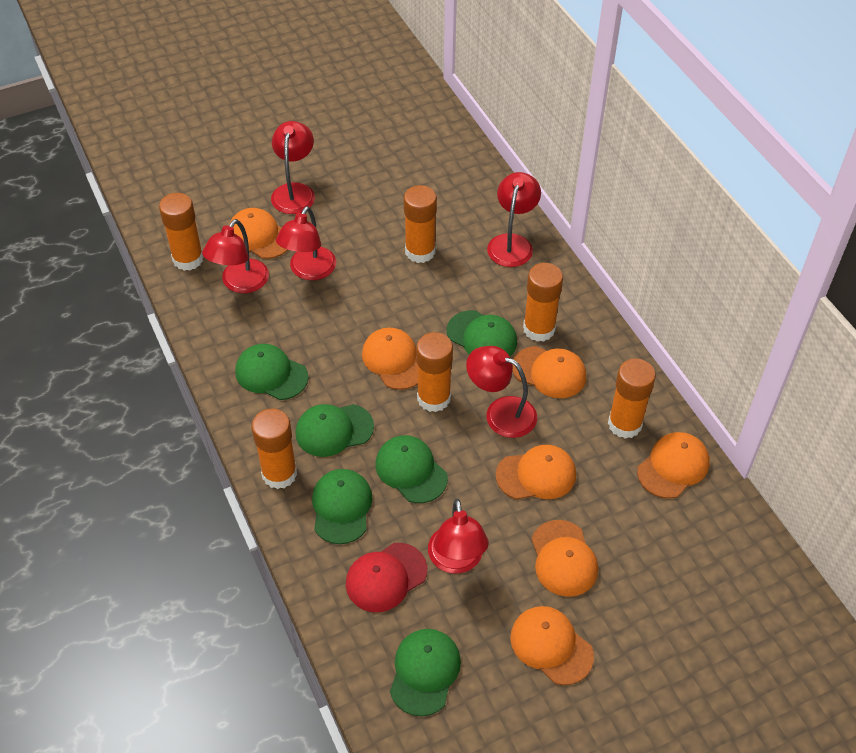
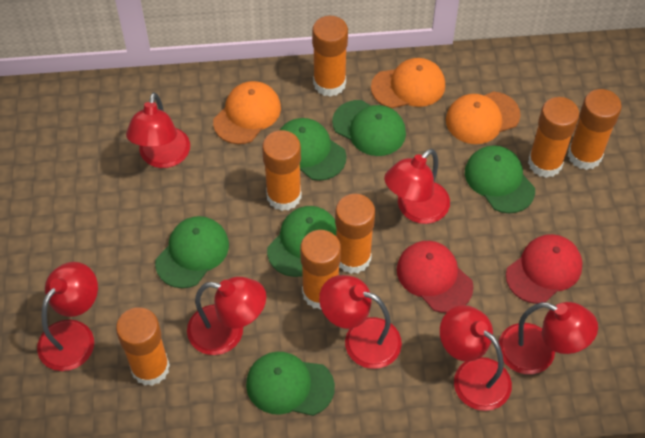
orange cap: 7 -> 3
orange glue stick: 6 -> 7
red cap: 1 -> 2
red lamp: 6 -> 7

